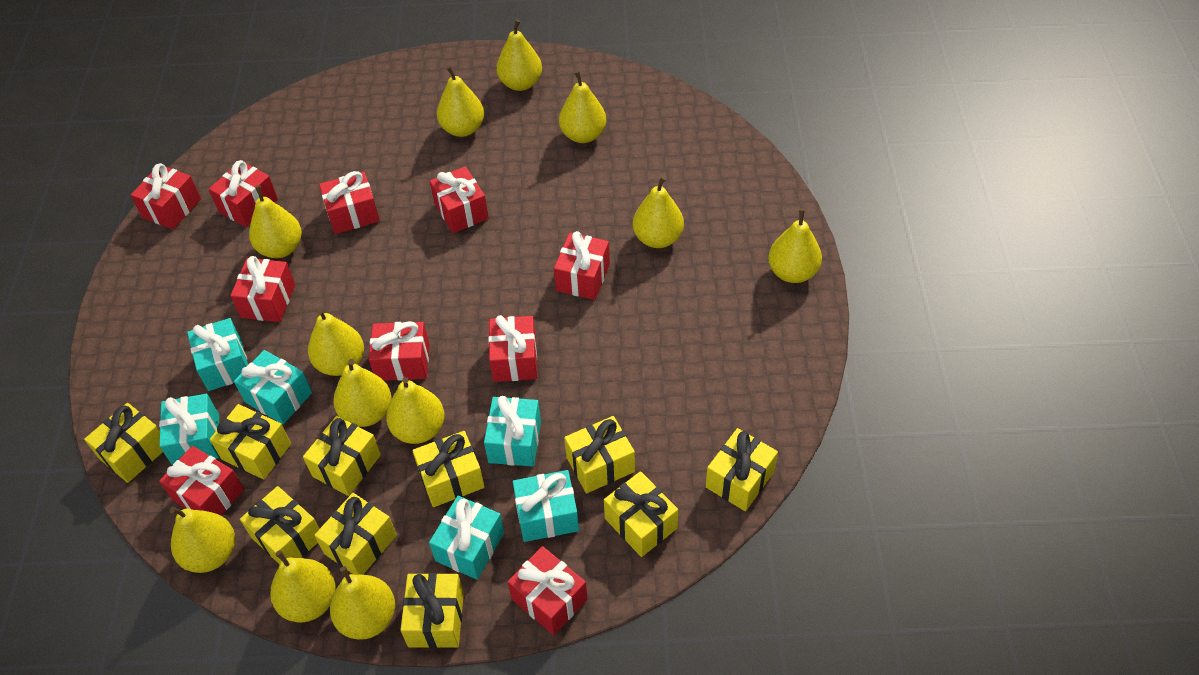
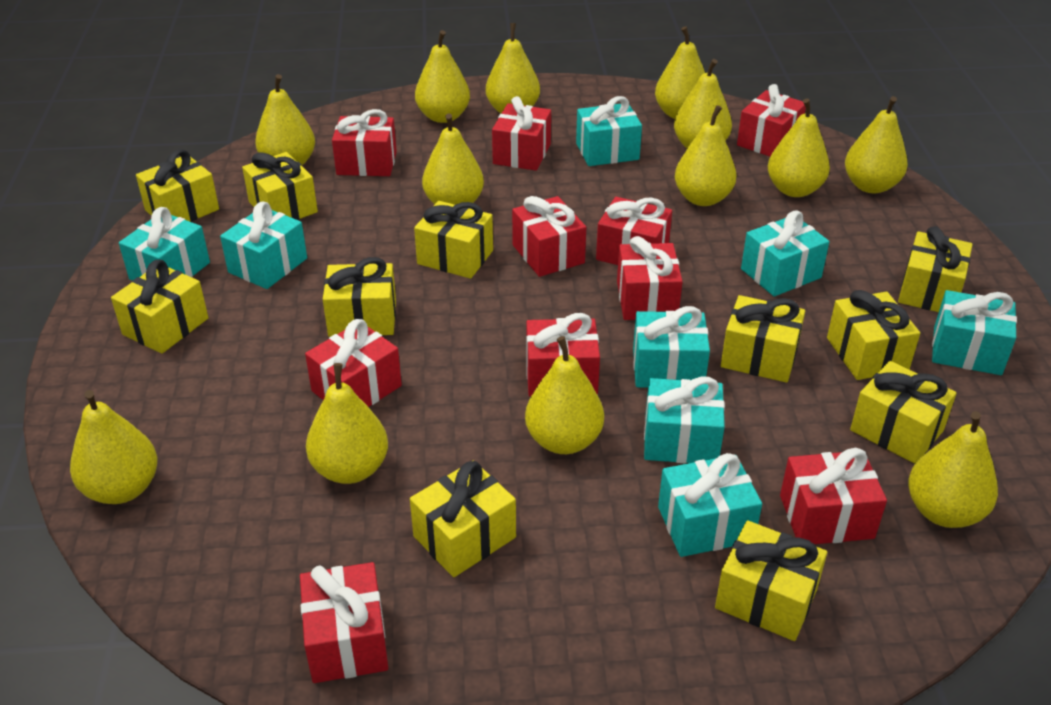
turquoise gift: 6 -> 8
yellow gift: 10 -> 11
yellow pear: 12 -> 13

